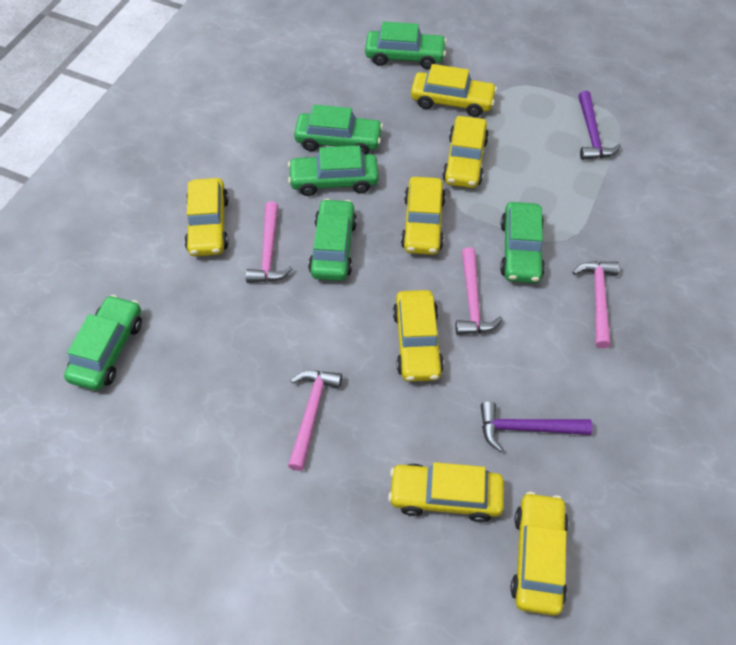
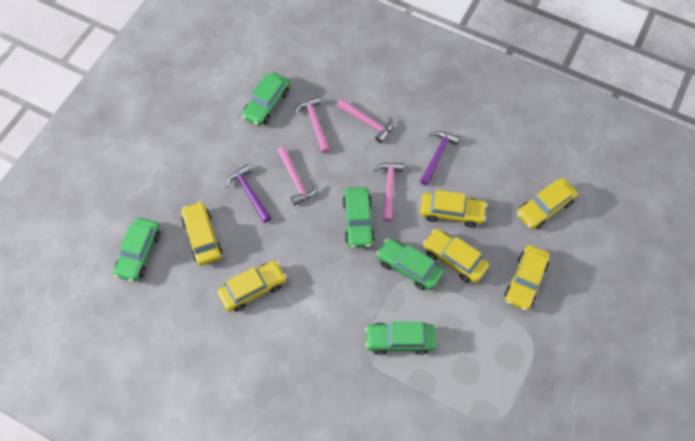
green car: 6 -> 5
yellow car: 7 -> 6

